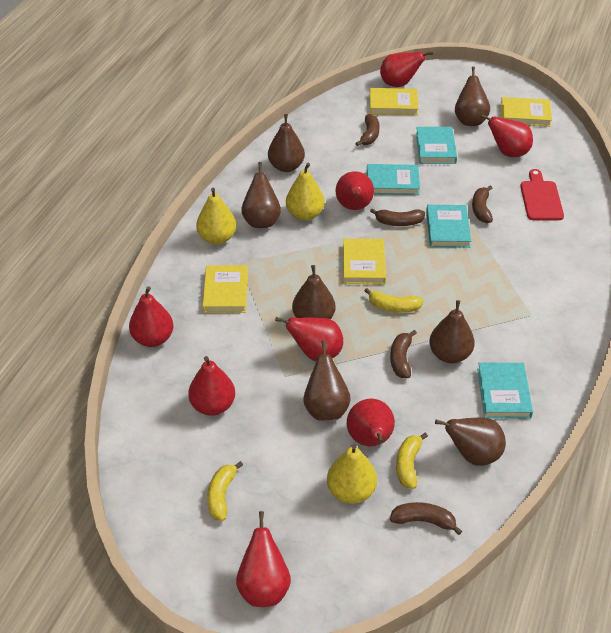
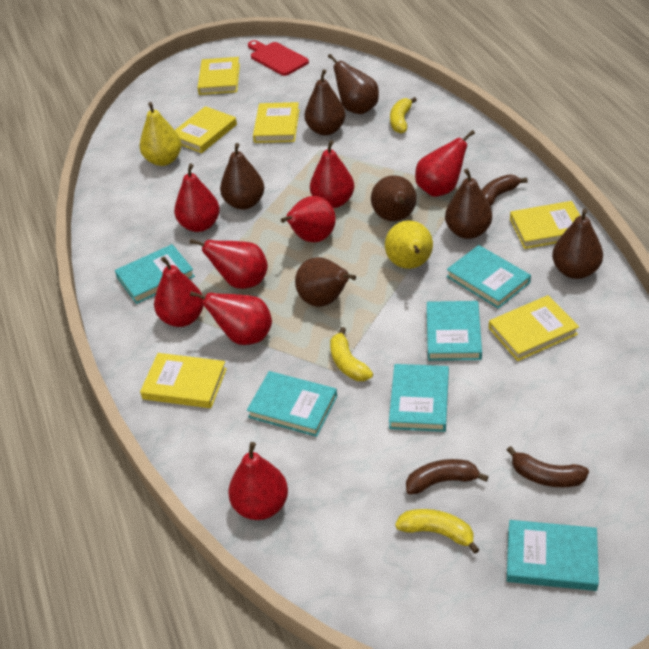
brown banana: 5 -> 3
turquoise book: 4 -> 6
yellow book: 4 -> 6
yellow pear: 3 -> 2

